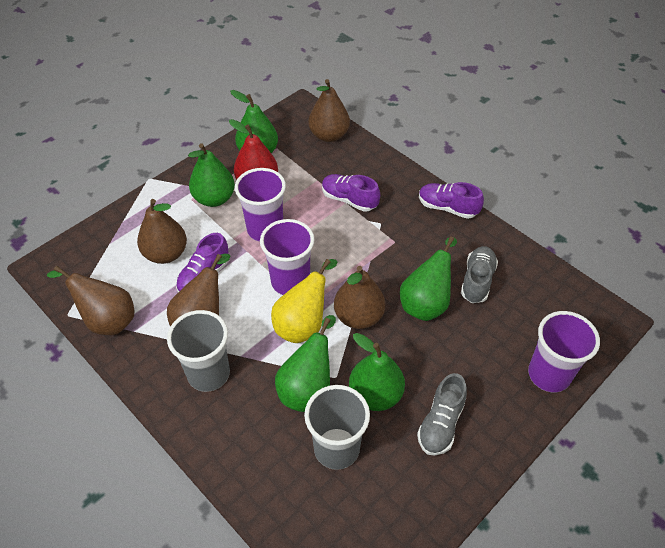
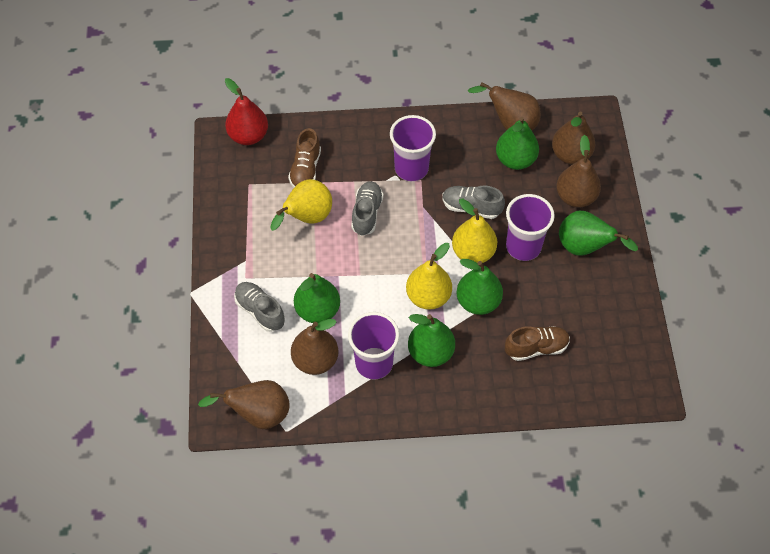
brown shoe: 0 -> 2
grey cup: 2 -> 0
grey shoe: 2 -> 3
purple shoe: 3 -> 0
yellow pear: 1 -> 3

